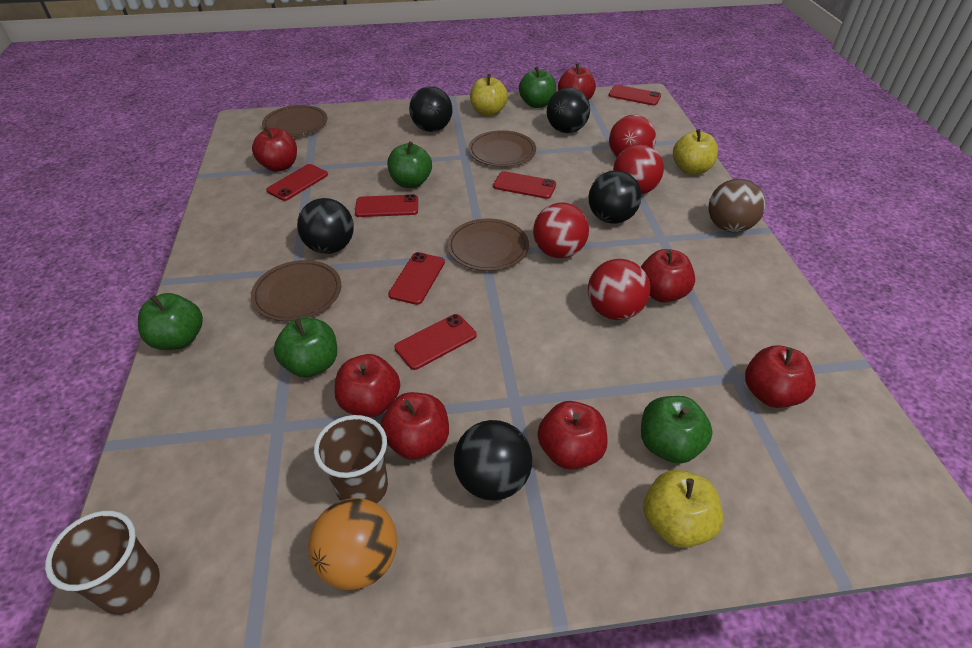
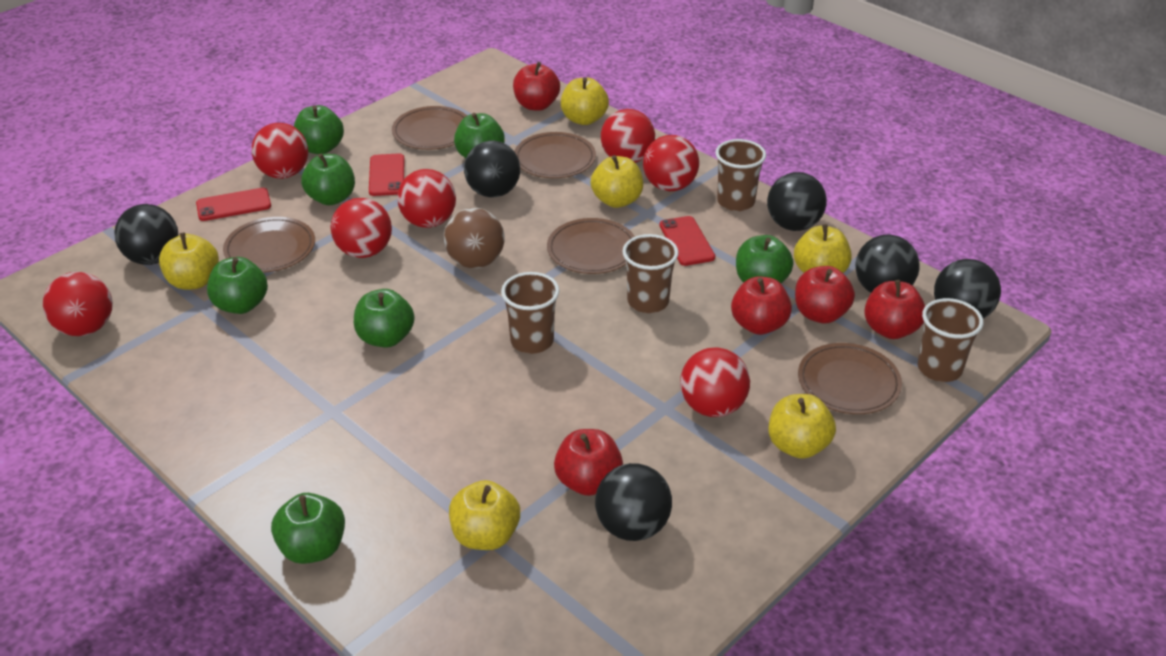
black ball: 5 -> 6
brown cup: 2 -> 4
brown plate: 4 -> 5
green apple: 5 -> 7
orange ball: 1 -> 0
red apple: 7 -> 5
red ball: 4 -> 7
red phone: 6 -> 3
yellow apple: 3 -> 6

